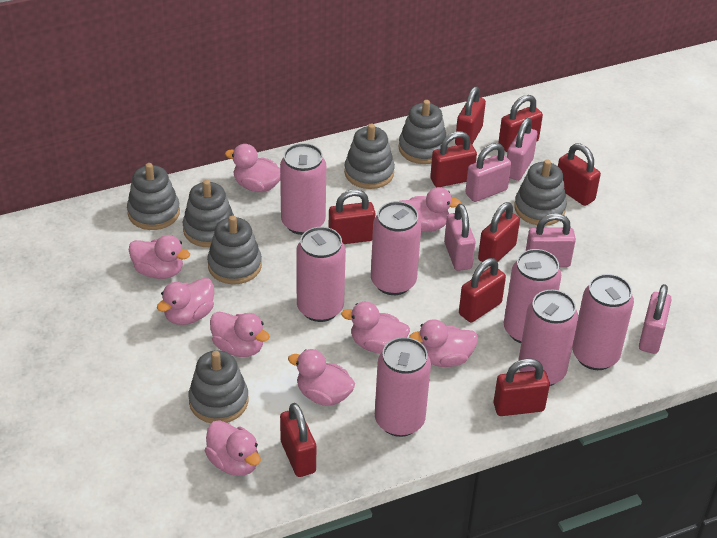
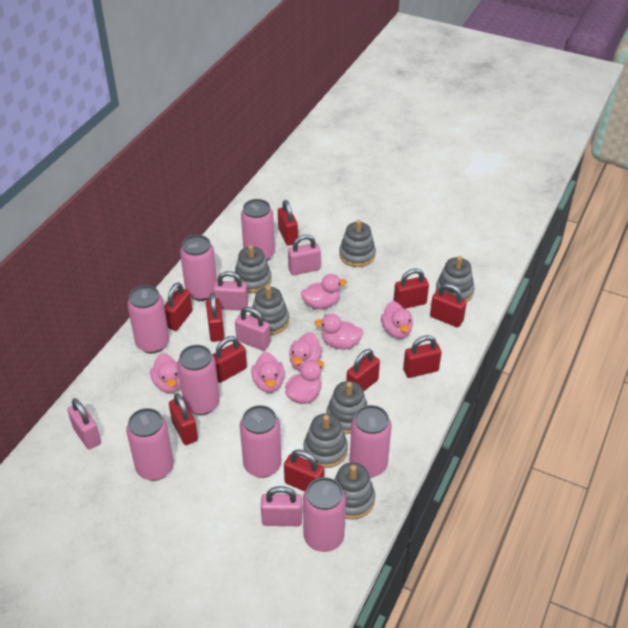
pink can: 7 -> 8
pink duck: 9 -> 7
red padlock: 9 -> 10

